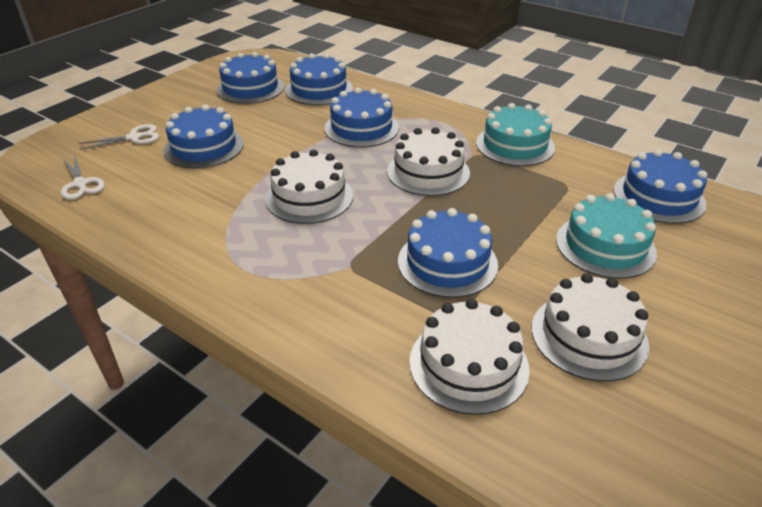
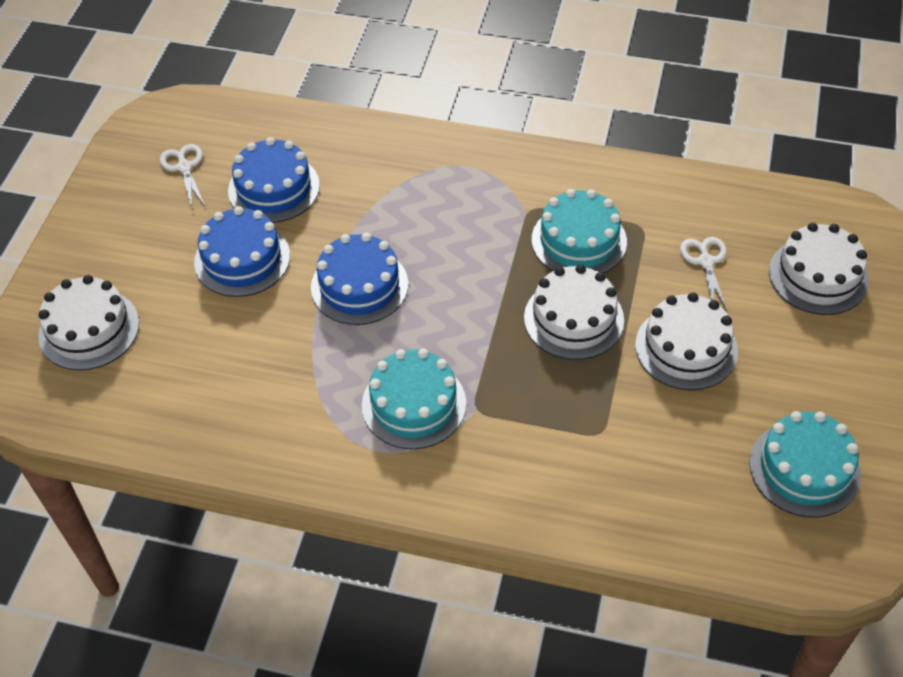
blue cake: 6 -> 3
turquoise cake: 2 -> 3

